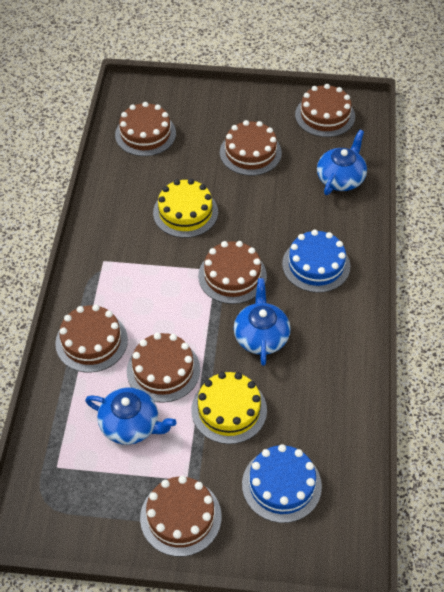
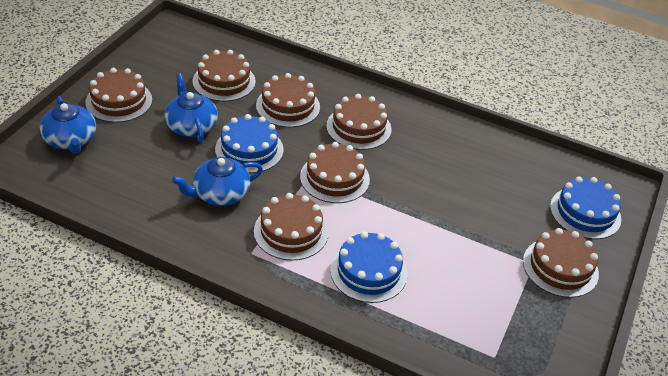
blue cake: 2 -> 3
yellow cake: 2 -> 0

